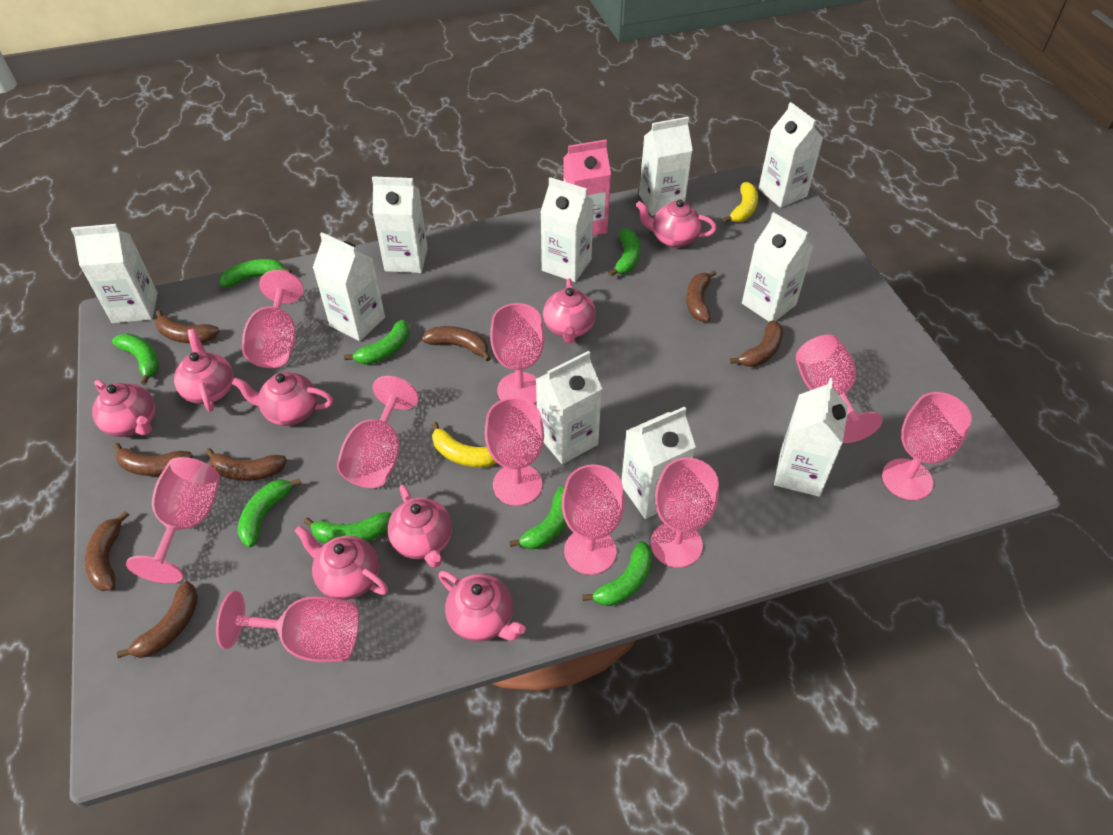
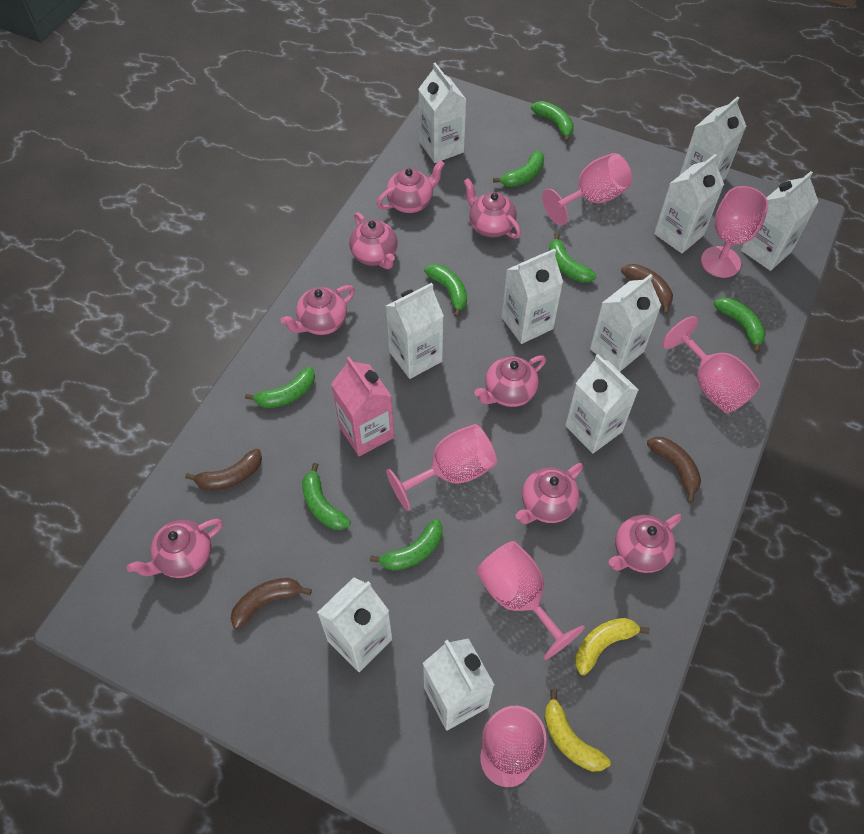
brown banana: 8 -> 4
pink goblet: 10 -> 6

